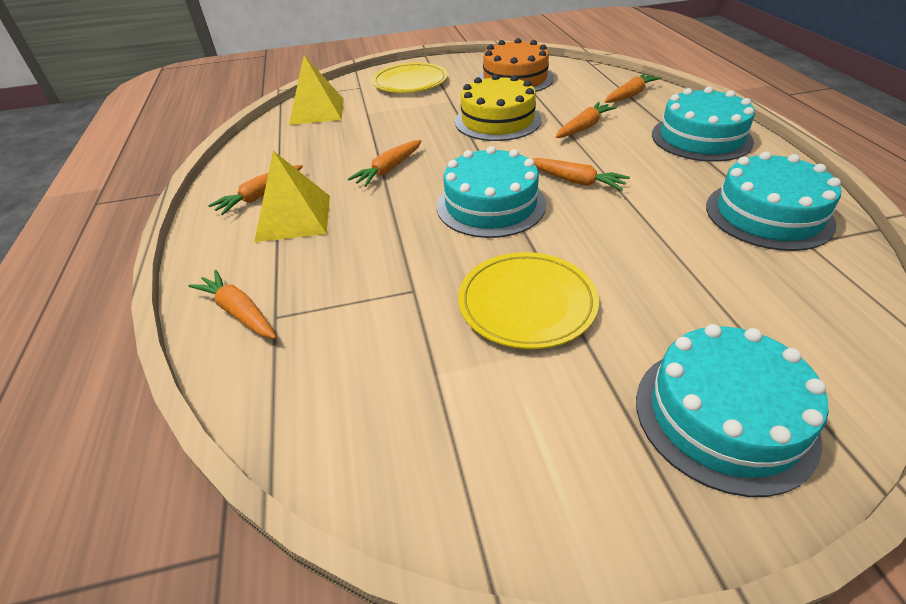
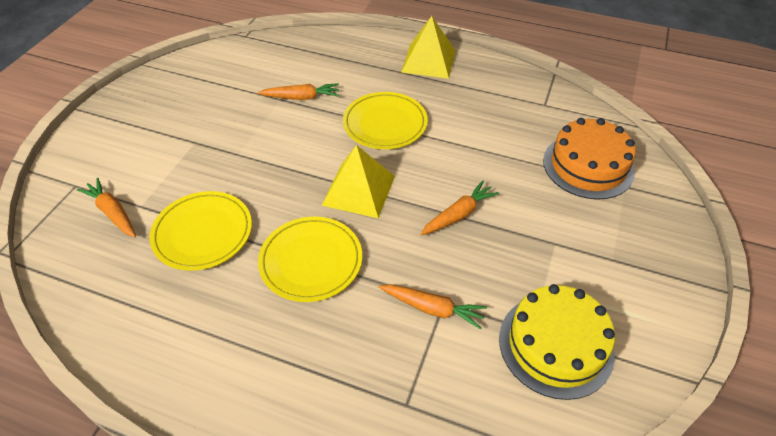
orange carrot: 6 -> 4
turquoise cake: 4 -> 0
yellow plate: 2 -> 3

